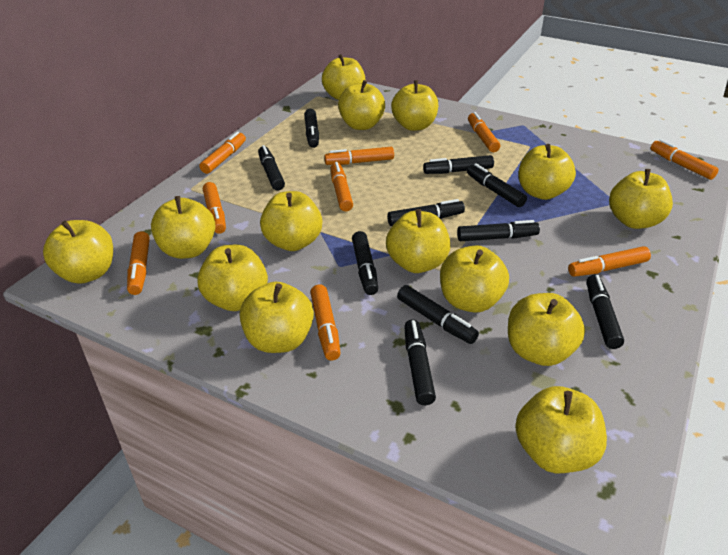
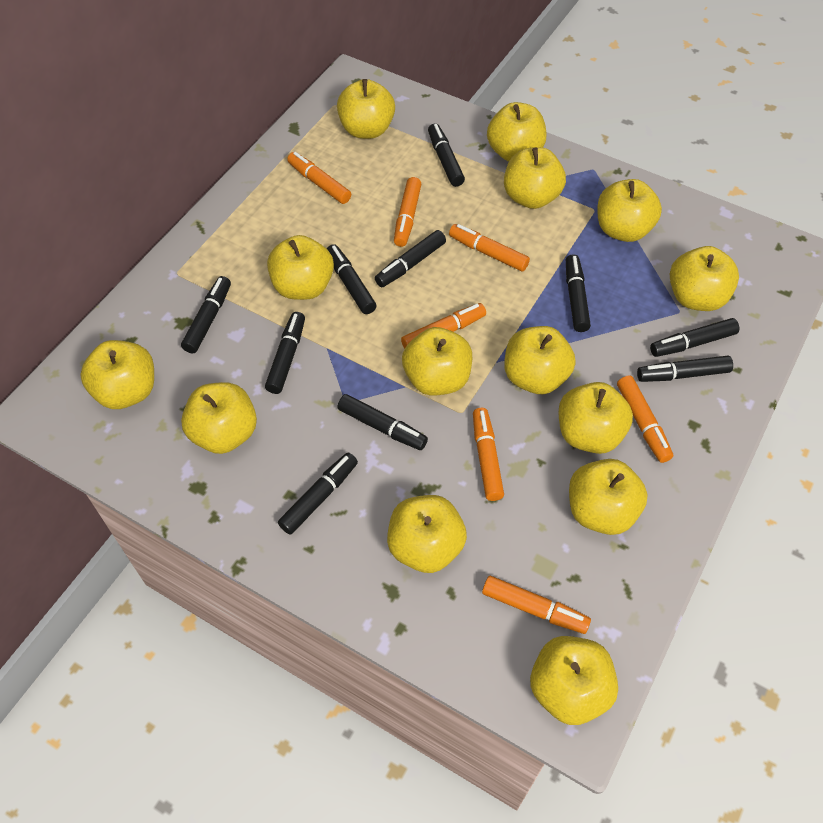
orange marker: 9 -> 7

